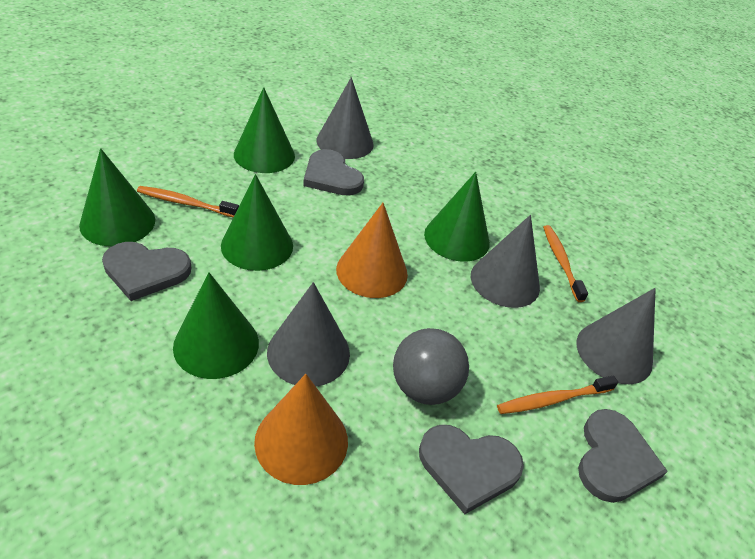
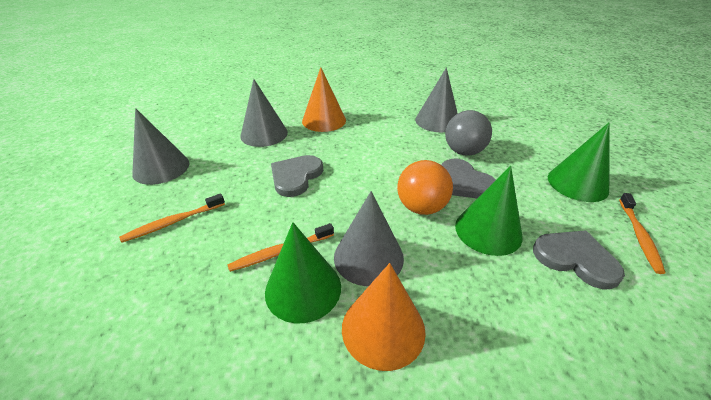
green cone: 5 -> 3
grey heart: 4 -> 3
orange ball: 0 -> 1

